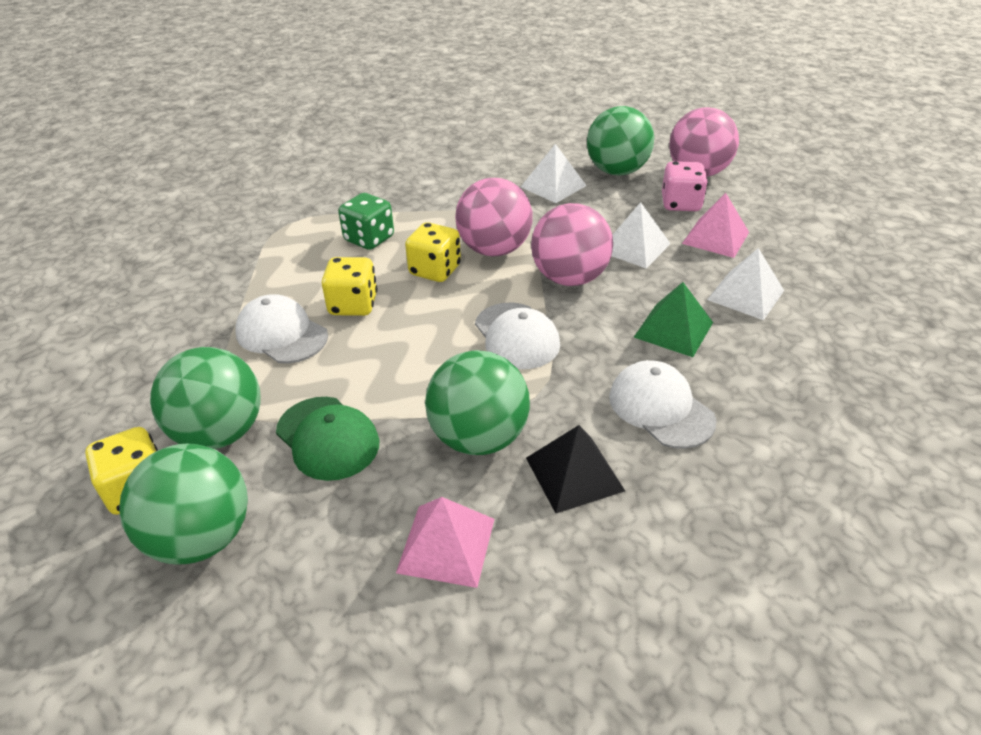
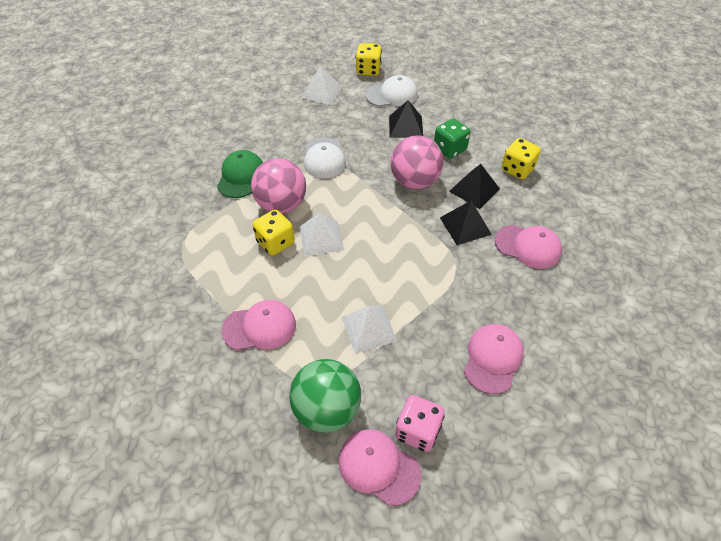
black pyramid: 1 -> 3
green ball: 4 -> 1
green pyramid: 1 -> 0
pink ball: 3 -> 2
pink cap: 0 -> 4
pink pyramid: 2 -> 0
white cap: 3 -> 2

